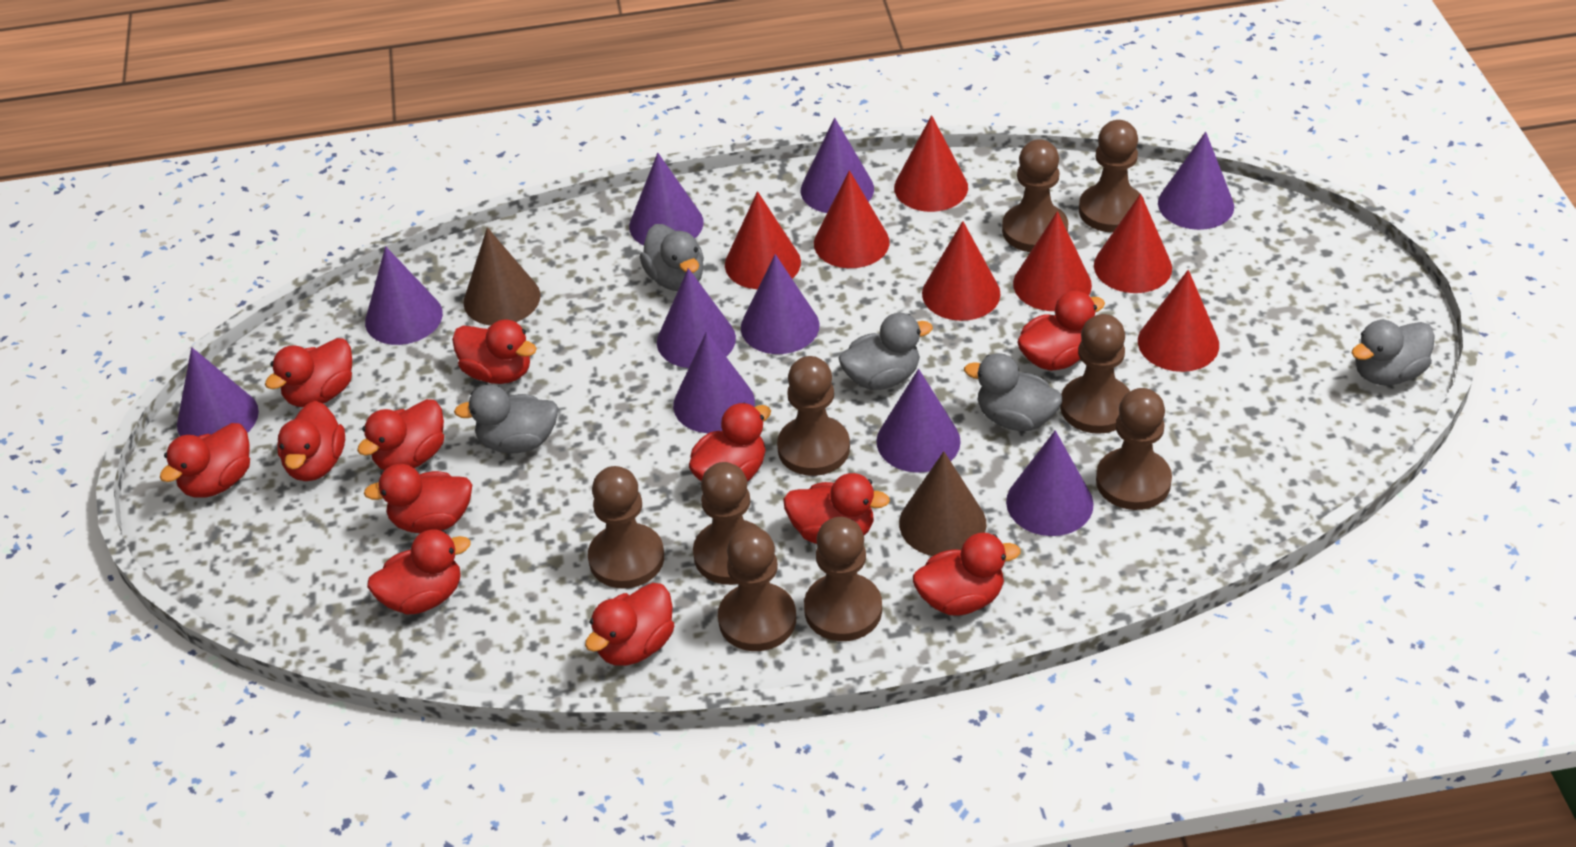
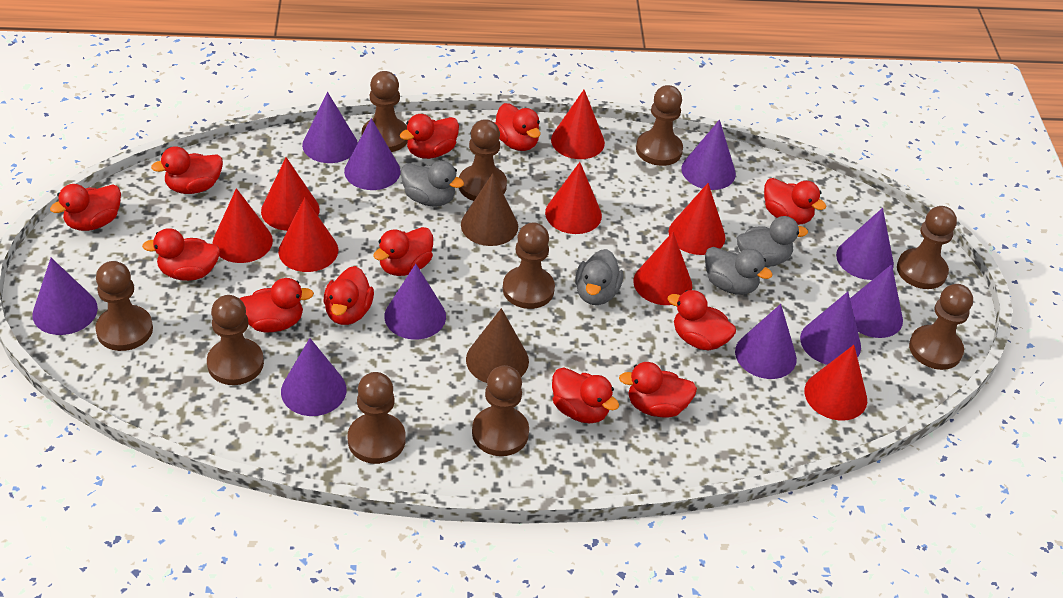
brown pawn: 9 -> 10
grey duck: 5 -> 4
red cone: 7 -> 8

